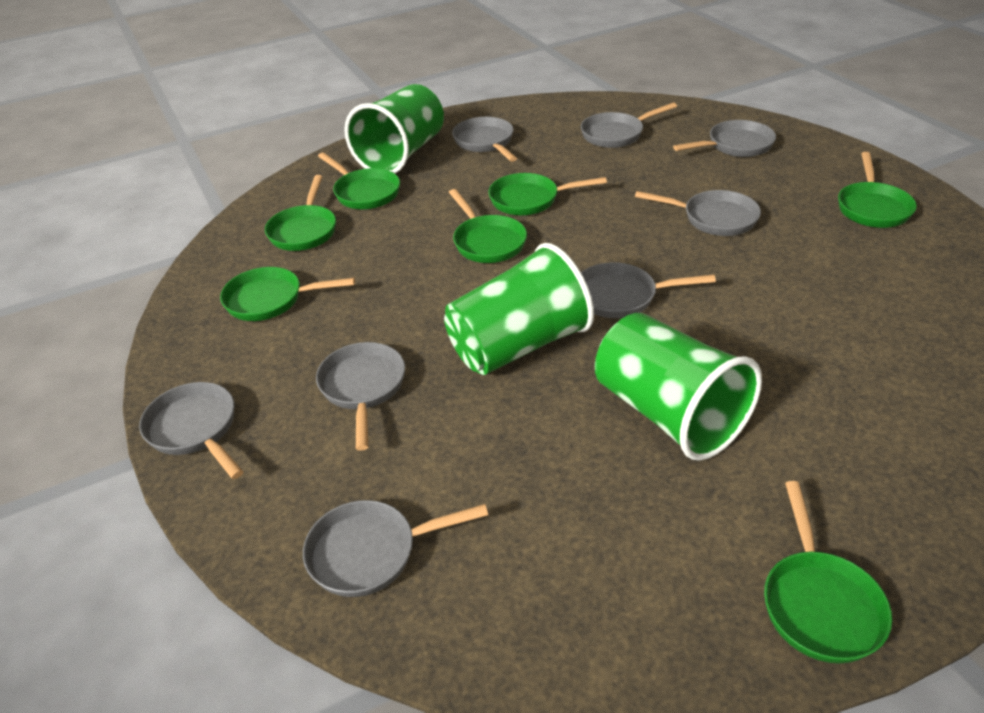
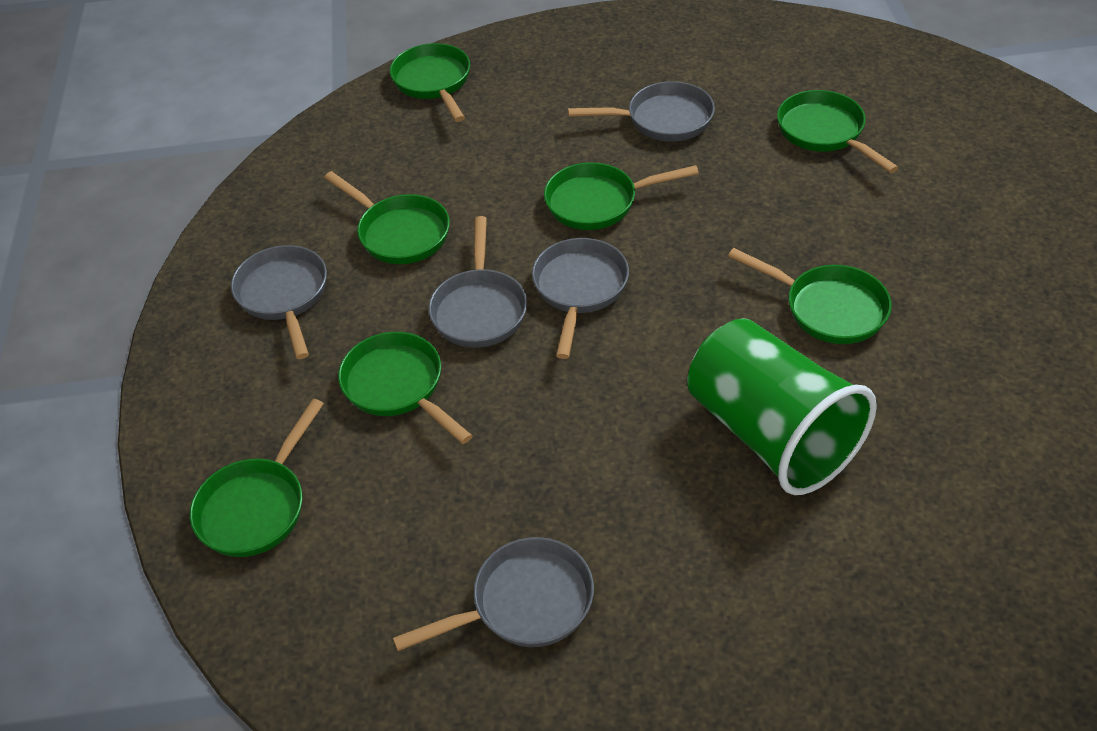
green cup: 3 -> 1
grey pan: 8 -> 5

